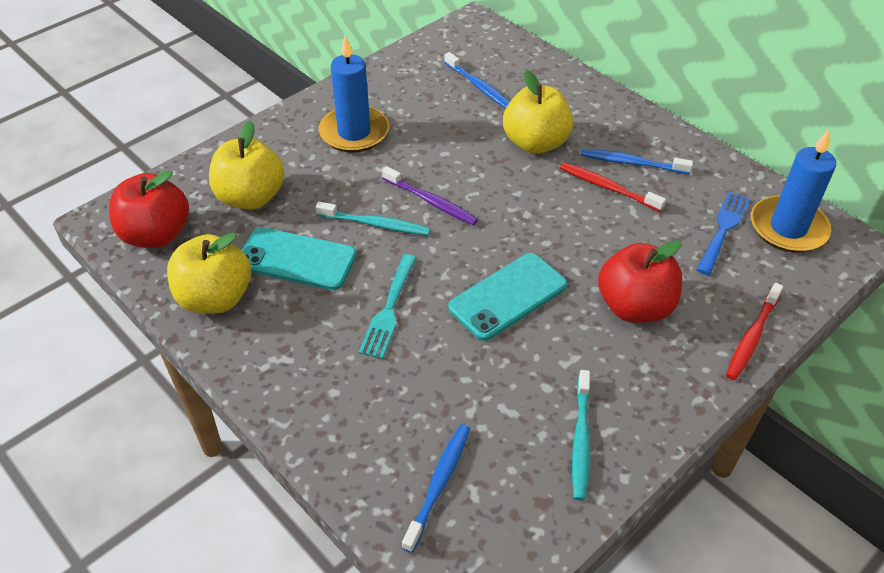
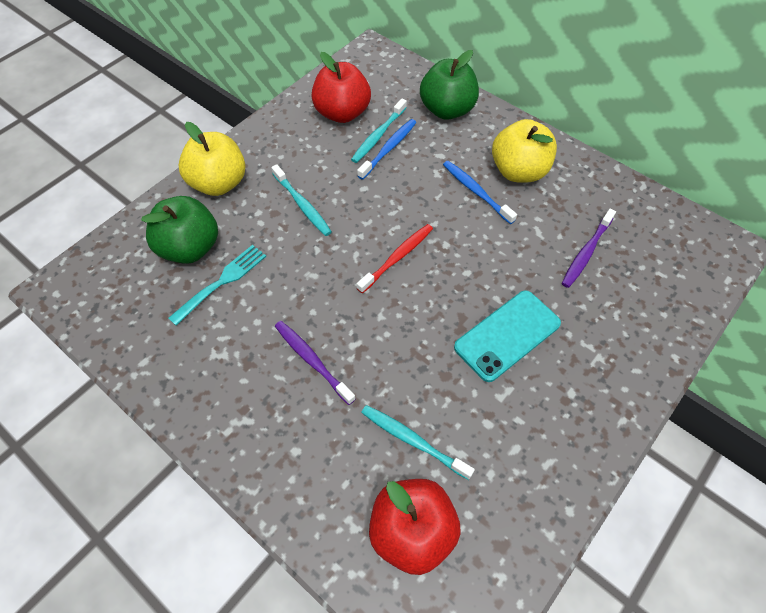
blue candle: 2 -> 0
blue fork: 1 -> 0
blue toothbrush: 3 -> 2
green apple: 0 -> 2
purple toothbrush: 1 -> 2
red toothbrush: 2 -> 1
turquoise phone: 2 -> 1
turquoise toothbrush: 2 -> 3
yellow apple: 3 -> 2

